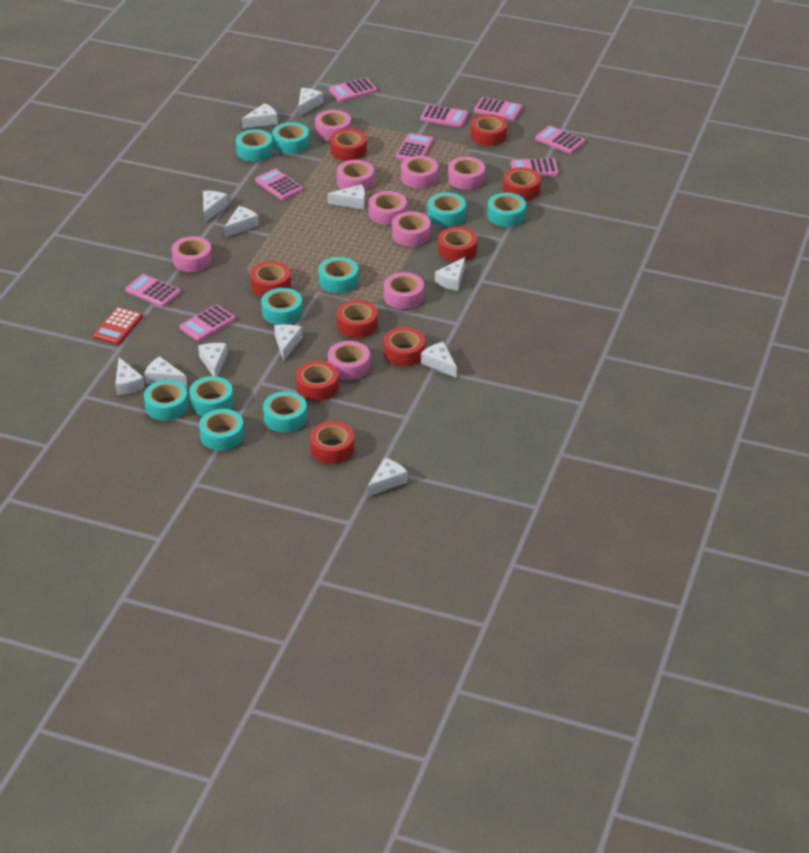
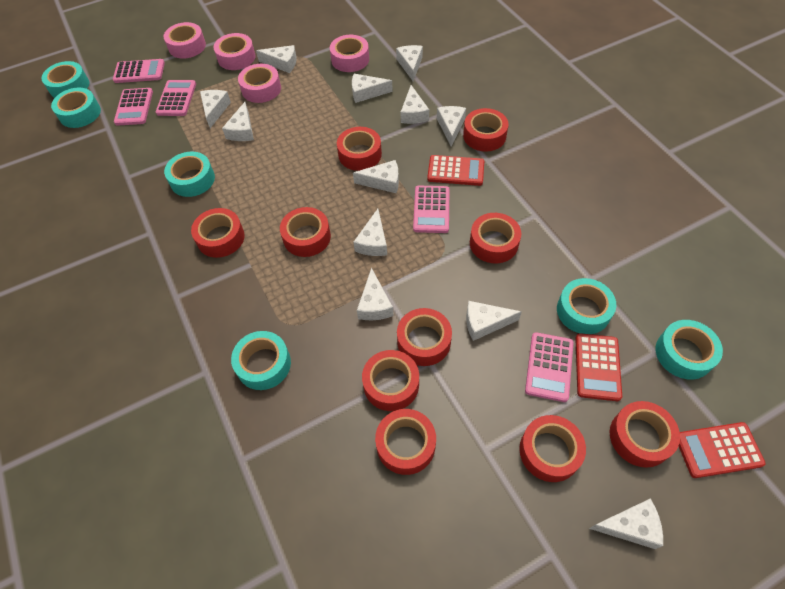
pink calculator: 9 -> 5
pink tape: 9 -> 4
red calculator: 1 -> 3
red tape: 9 -> 10
turquoise tape: 10 -> 6

